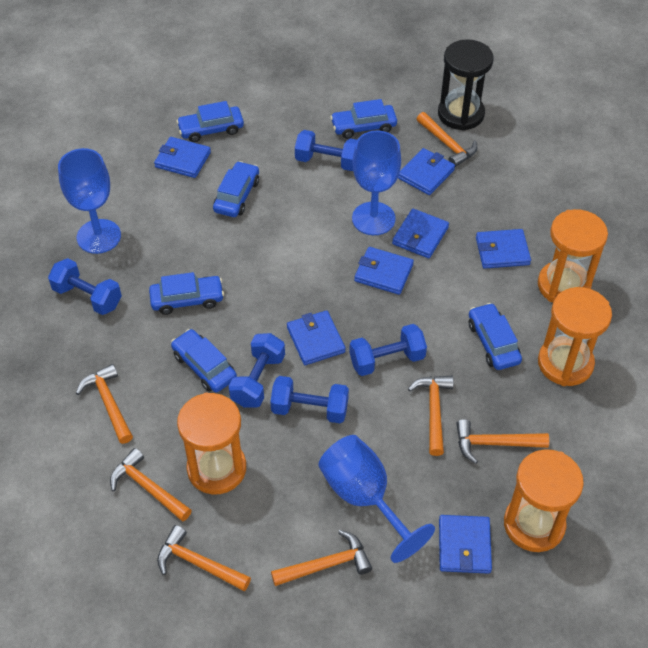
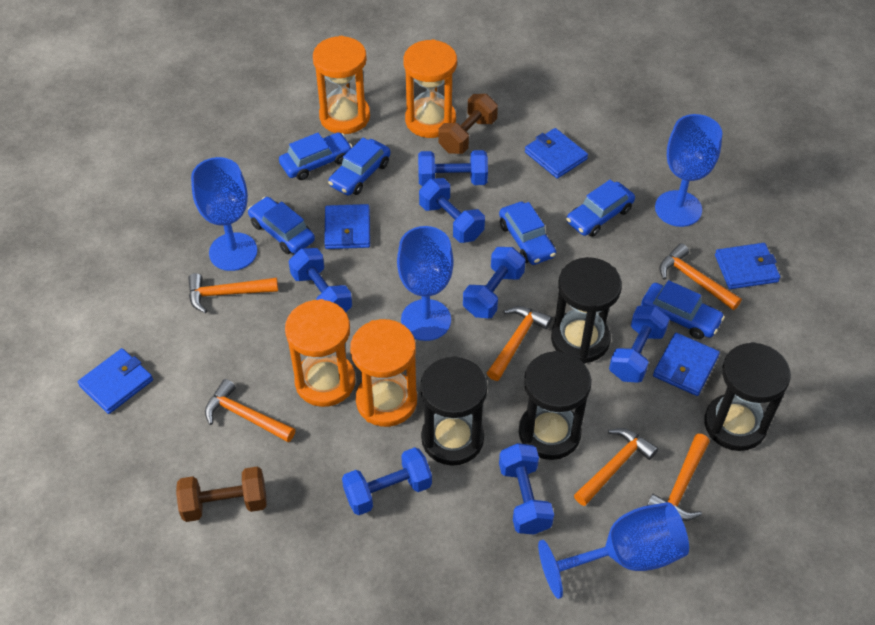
black hourglass: 1 -> 4
blue dumbbell: 5 -> 7
blue goblet: 3 -> 4
blue wallet: 7 -> 5
brown dumbbell: 0 -> 2
orange hammer: 7 -> 6

